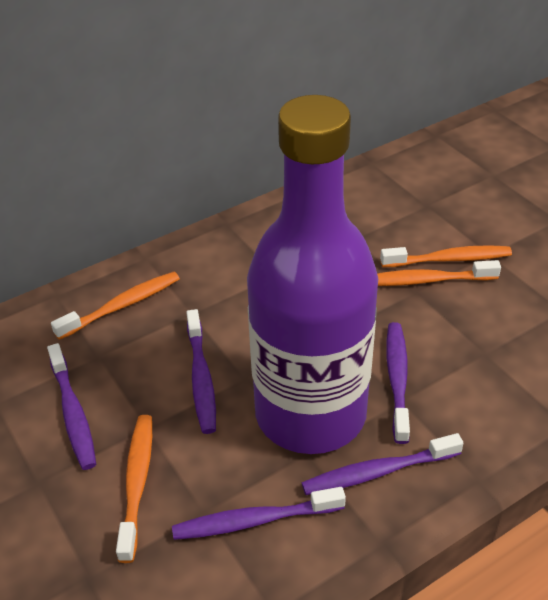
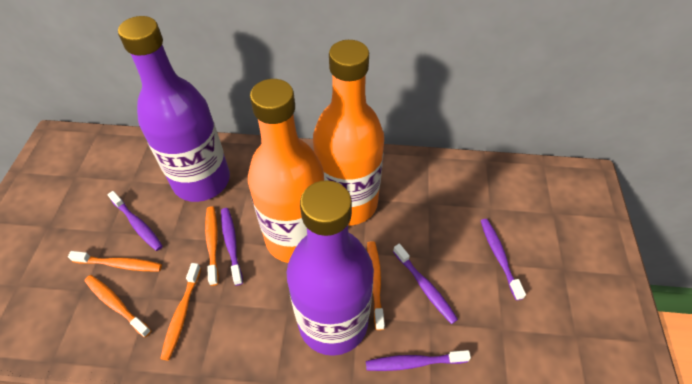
orange bottle: 0 -> 2
orange toothbrush: 4 -> 5
purple bottle: 1 -> 2

